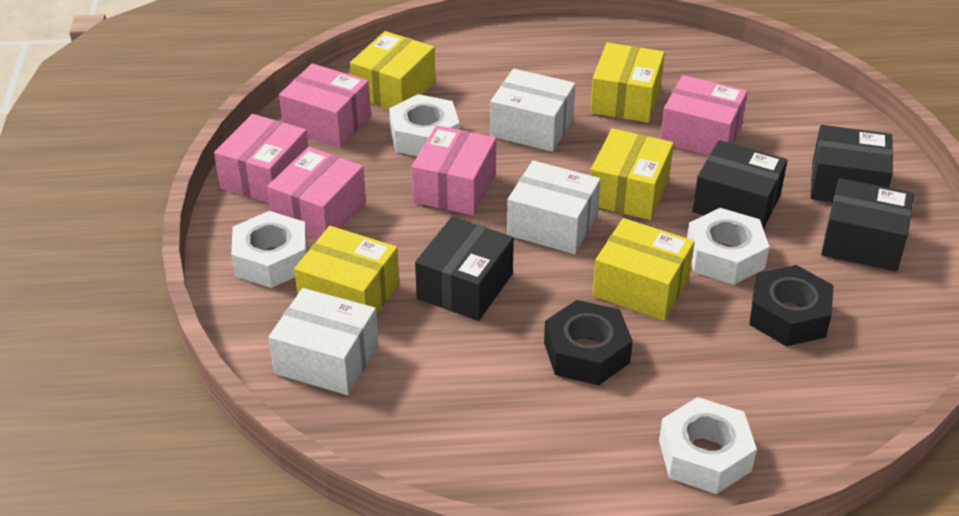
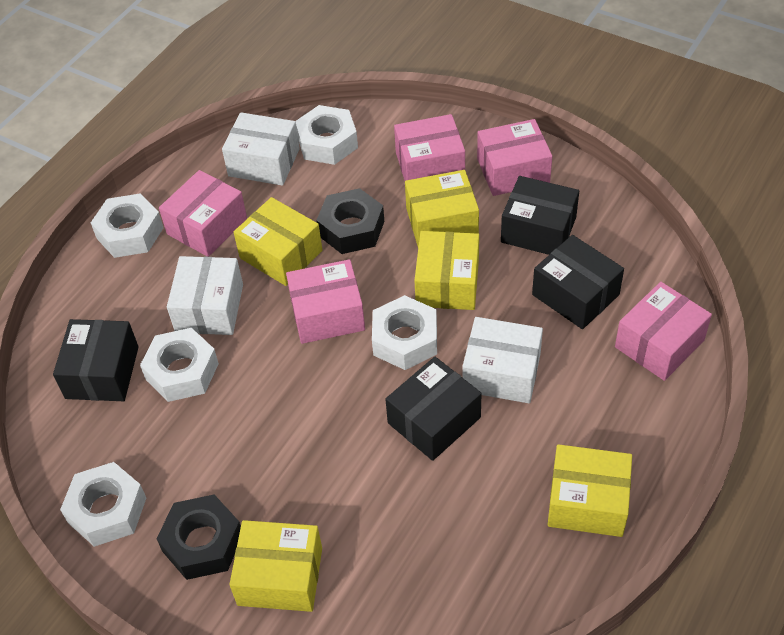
white nut: 4 -> 5

